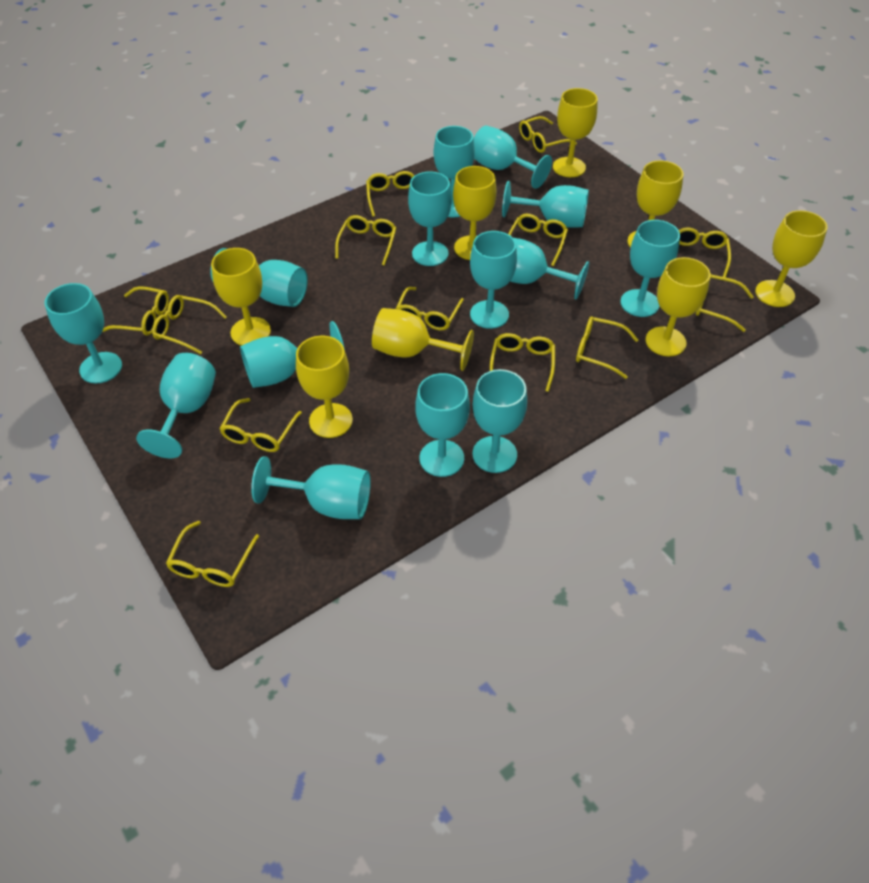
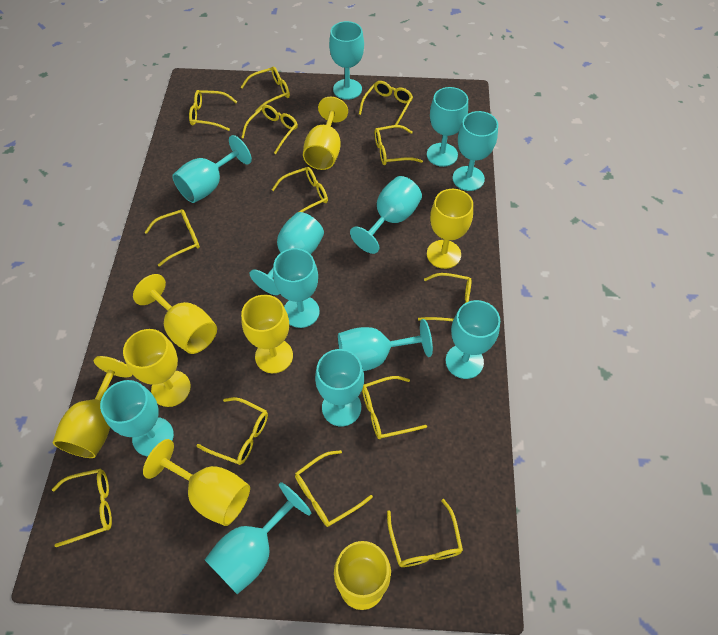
turquoise goblet: 14 -> 12

